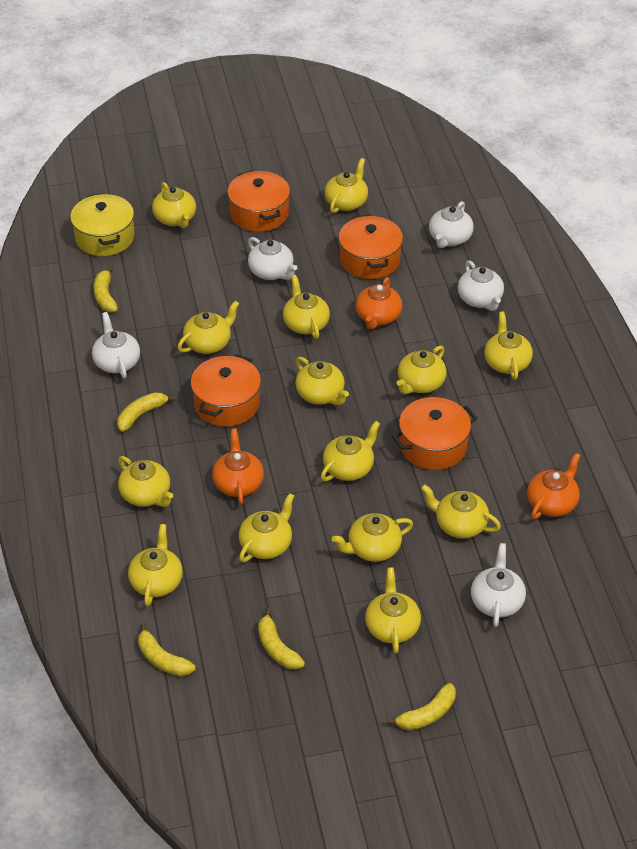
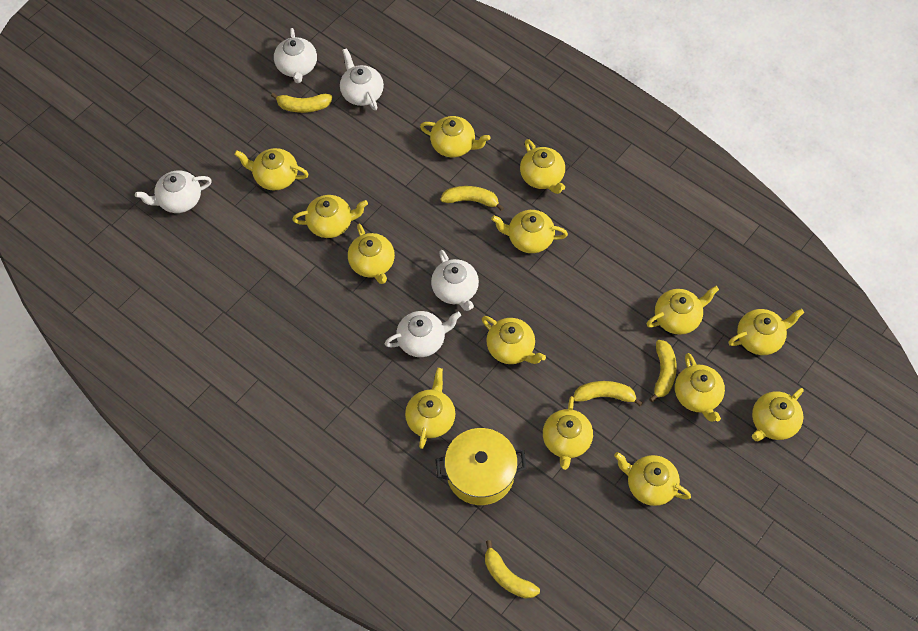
orange pot: 4 -> 0
orange teapot: 3 -> 0

